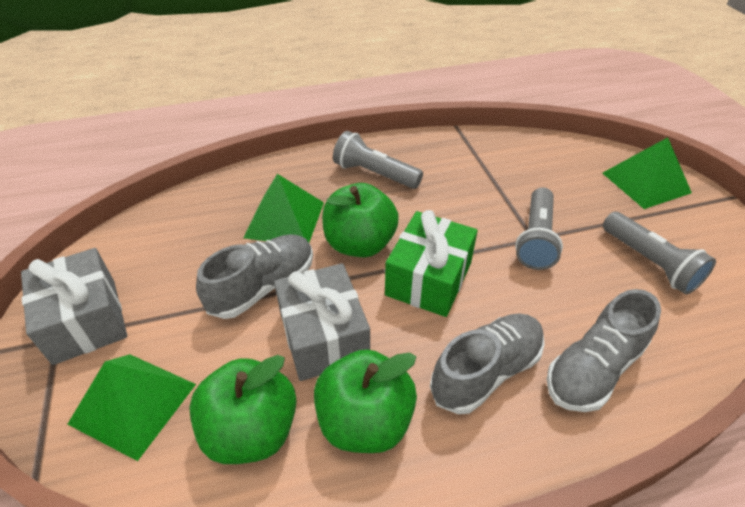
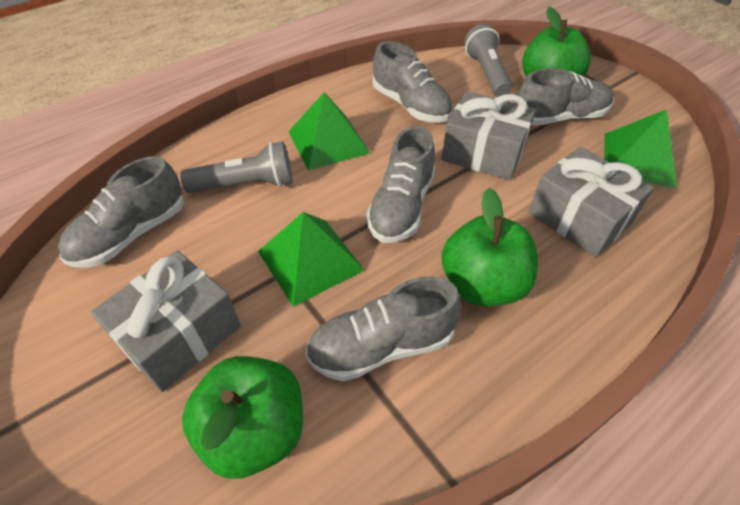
green gift: 1 -> 0
grey flashlight: 3 -> 2
grey gift: 2 -> 3
grey shoe: 3 -> 5

